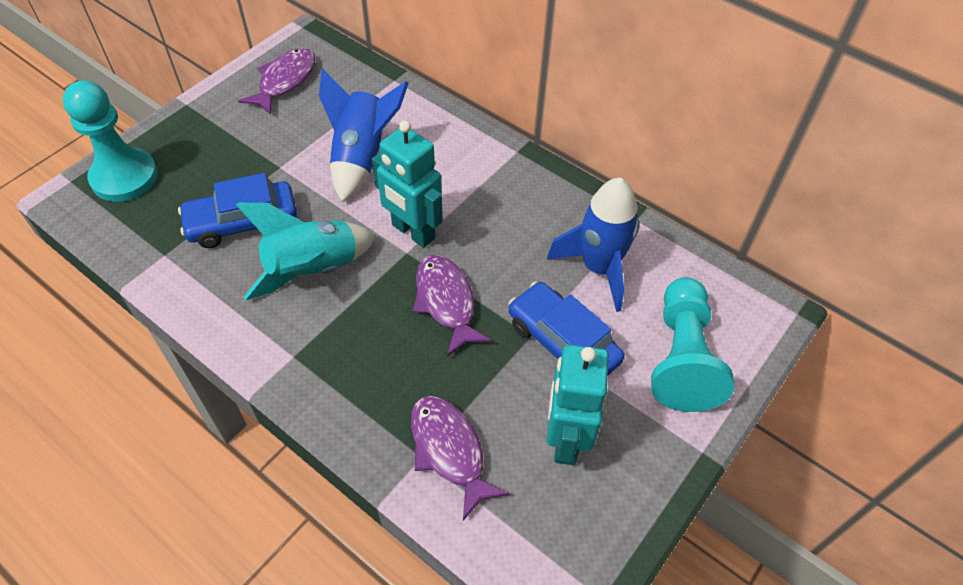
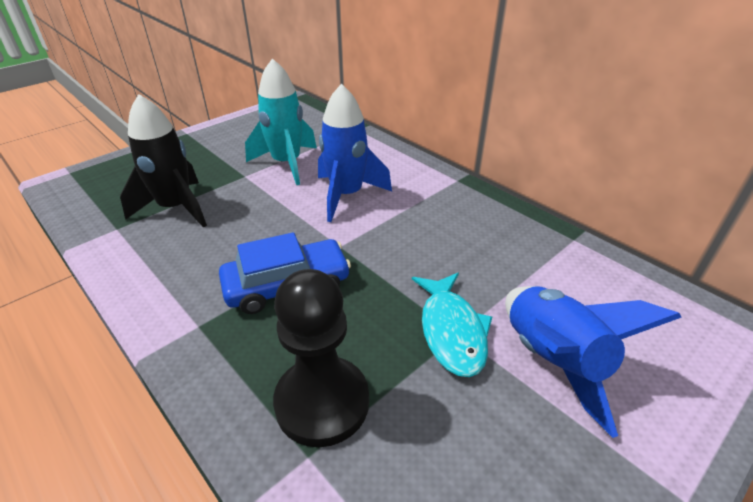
black pawn: 0 -> 1
black rocket: 0 -> 1
blue car: 2 -> 1
purple fish: 3 -> 0
turquoise fish: 0 -> 1
turquoise pawn: 2 -> 0
turquoise robot: 2 -> 0

